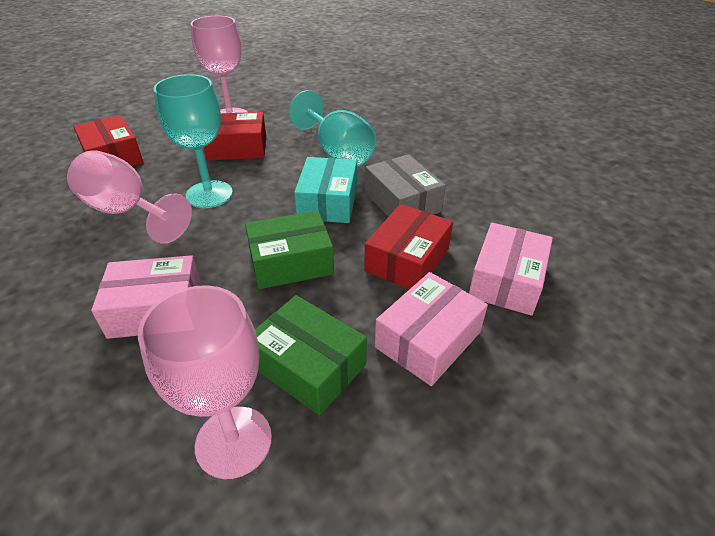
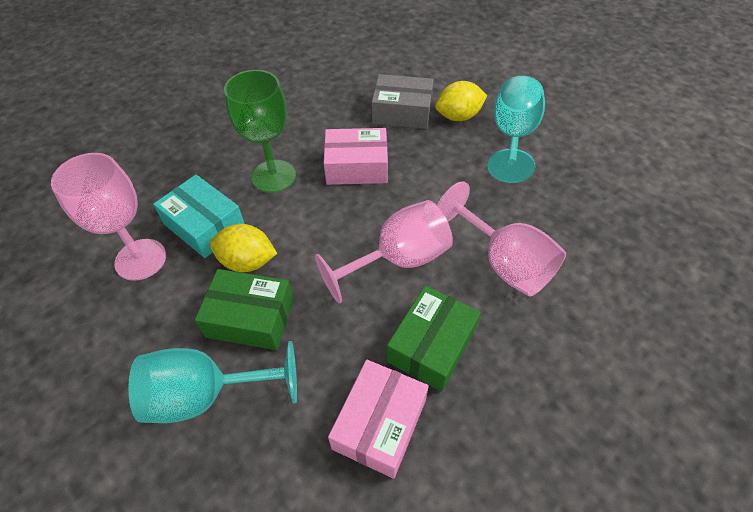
green goblet: 0 -> 1
pink box: 3 -> 2
red box: 3 -> 0
yellow lemon: 0 -> 2

